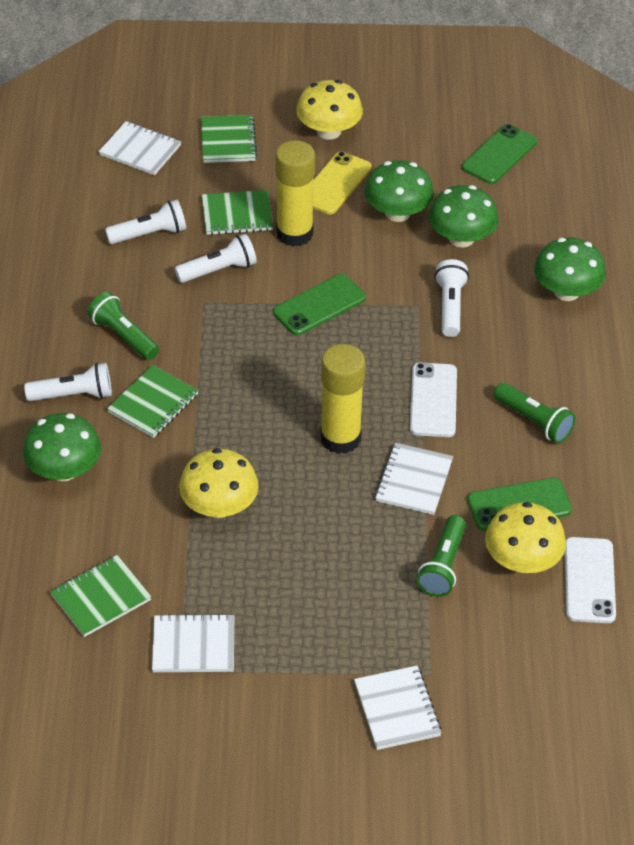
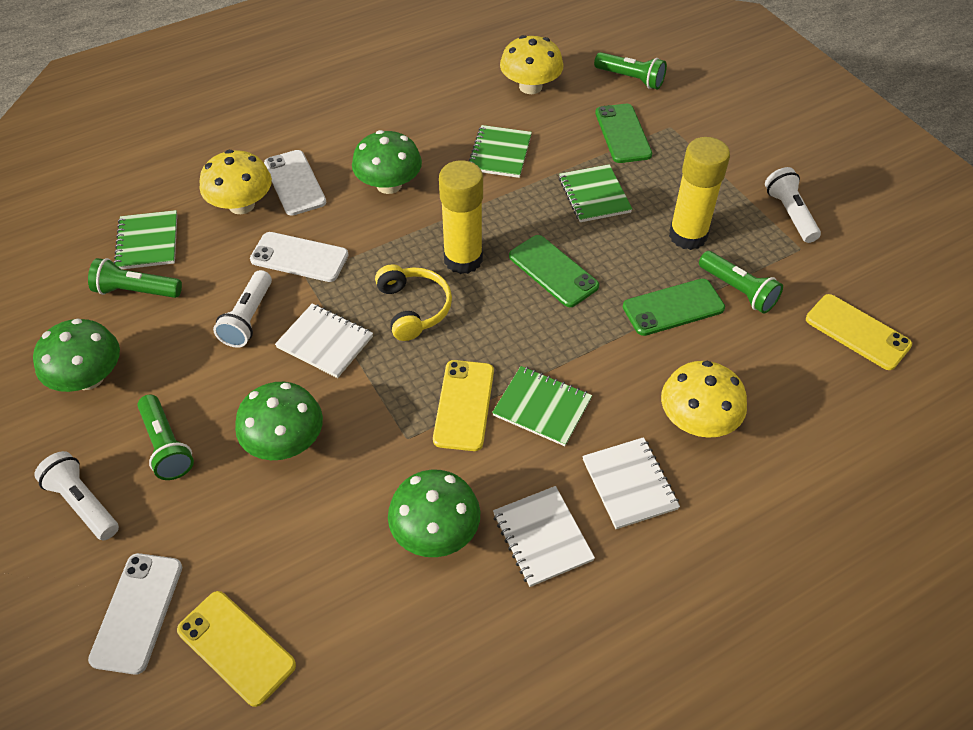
green flashlight: 3 -> 4
white flashlight: 4 -> 3
white notebook: 4 -> 3
white phone: 2 -> 3
yellow headphones: 0 -> 1
yellow phone: 1 -> 3

